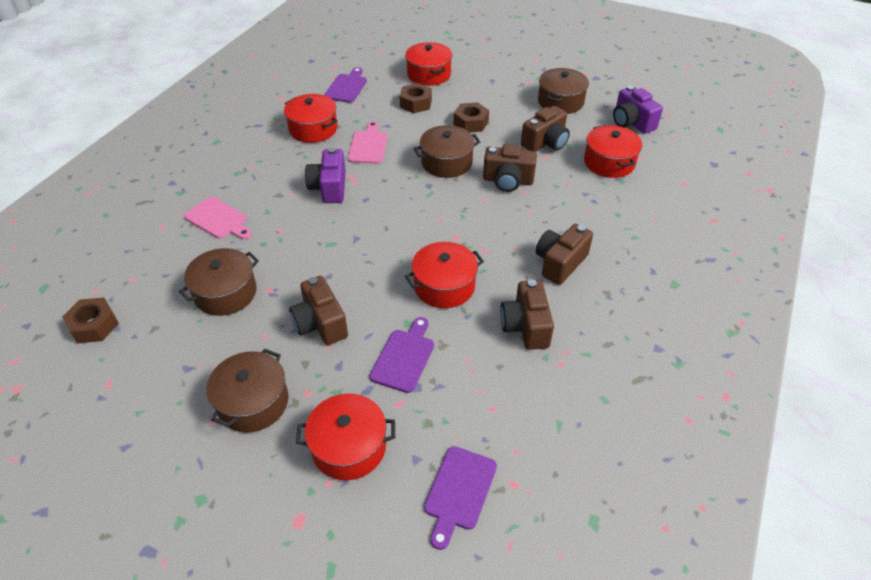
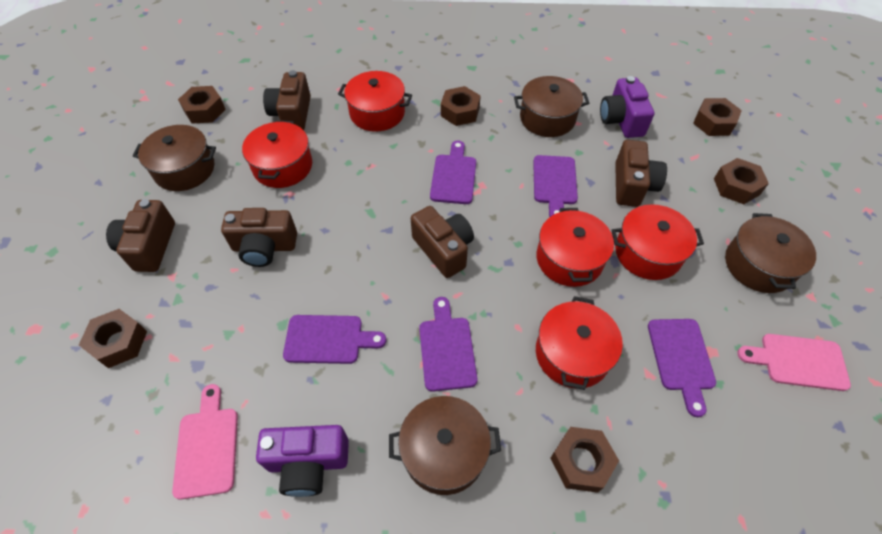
brown nut: 3 -> 6
purple cutting board: 3 -> 5

